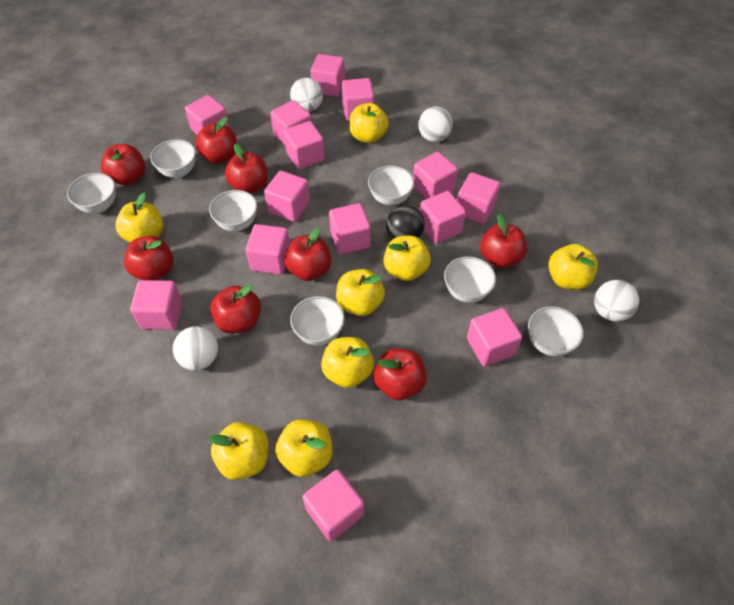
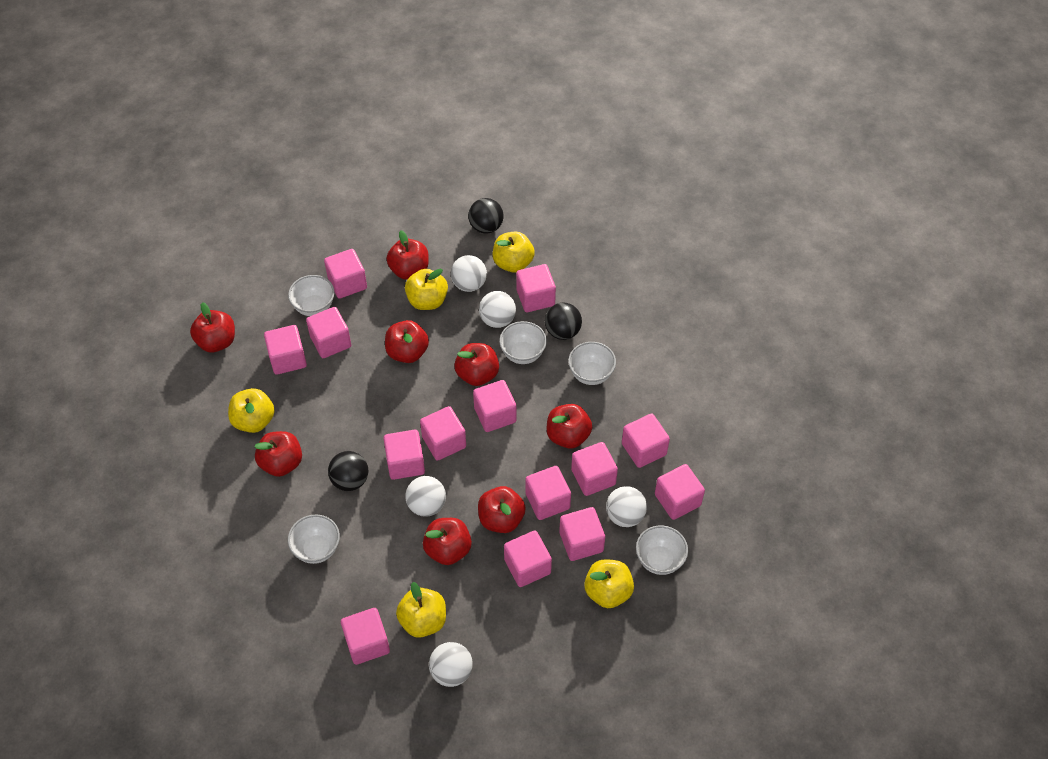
black ball: 1 -> 3
white ball: 4 -> 5
white bowl: 7 -> 5
yellow apple: 8 -> 5

